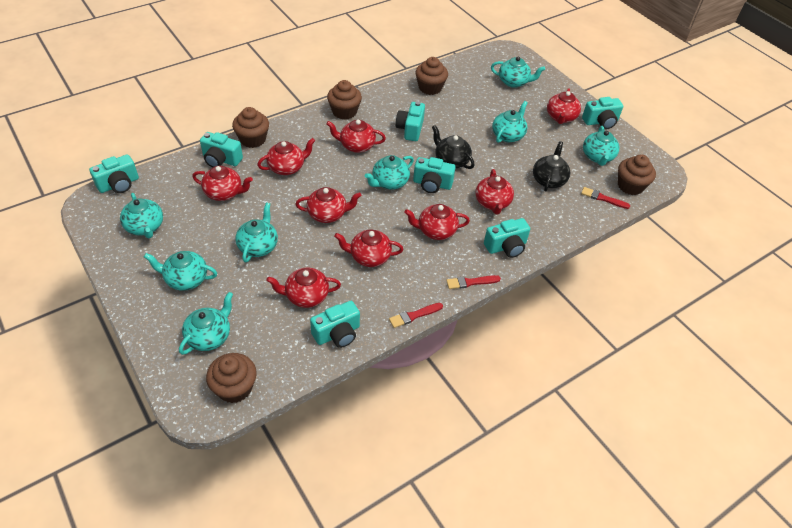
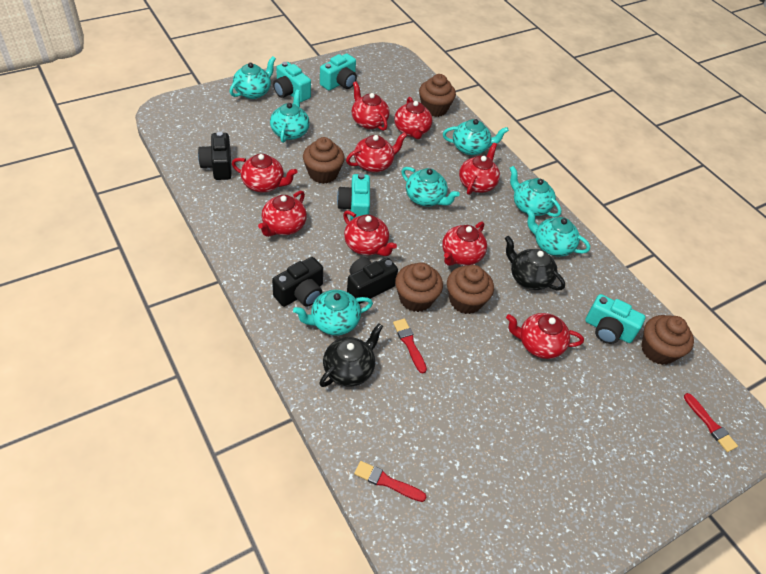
black camera: 0 -> 3
turquoise camera: 7 -> 4
turquoise teapot: 8 -> 7

